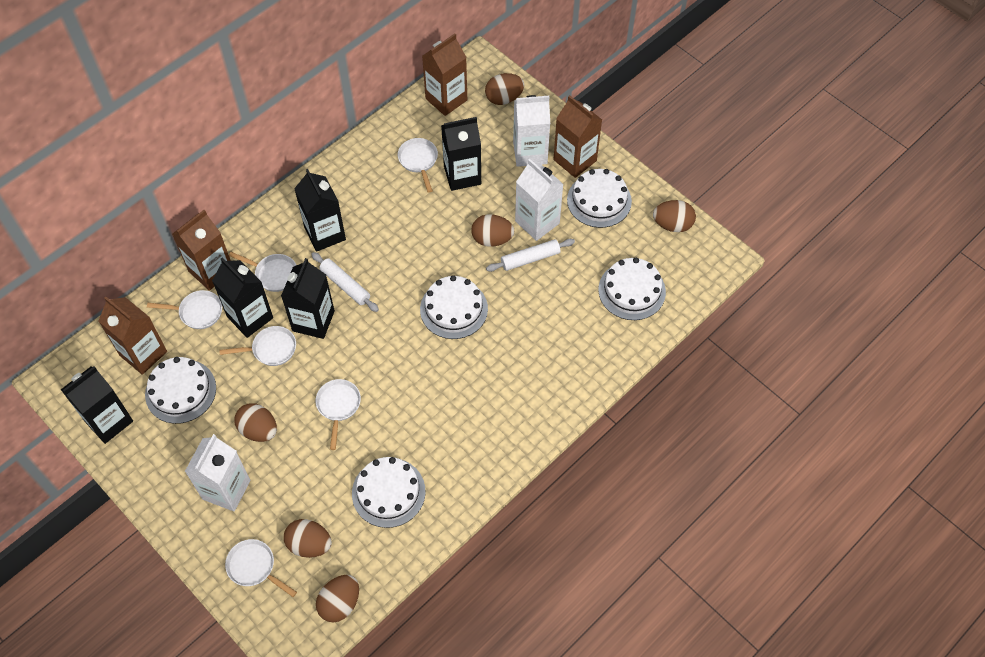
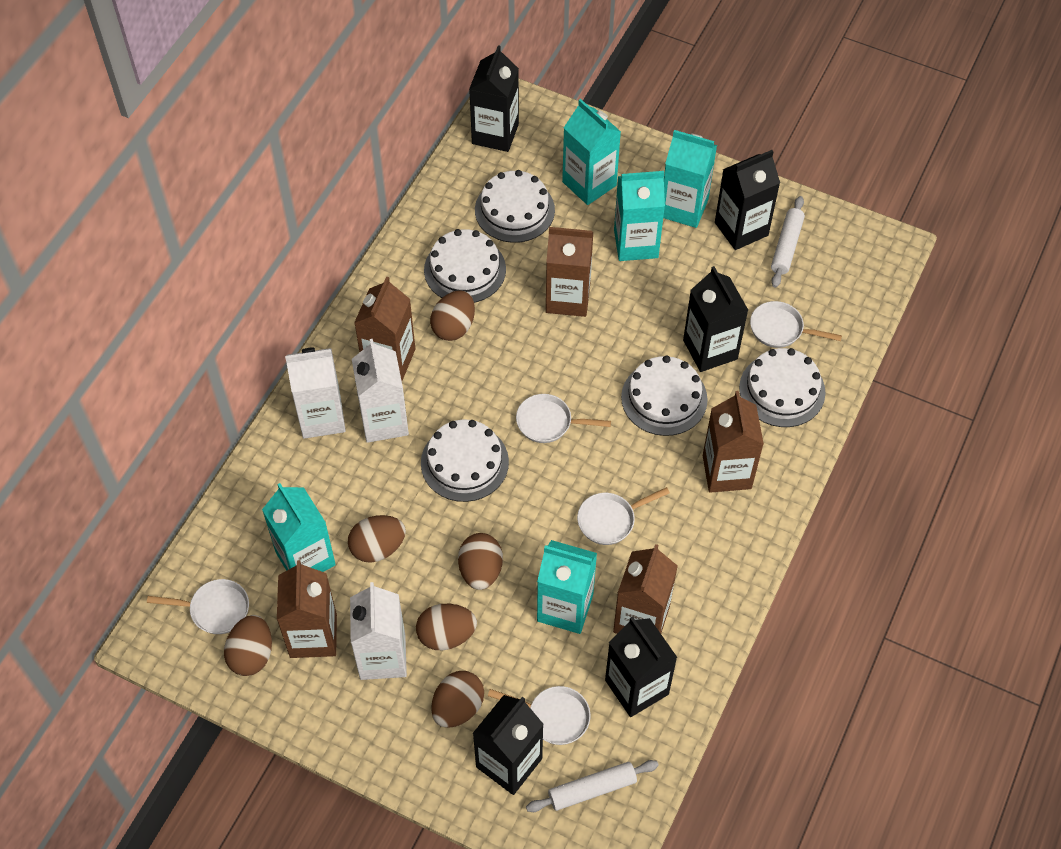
brown carton: 4 -> 5
turquoise carton: 0 -> 5
white pan: 6 -> 5

